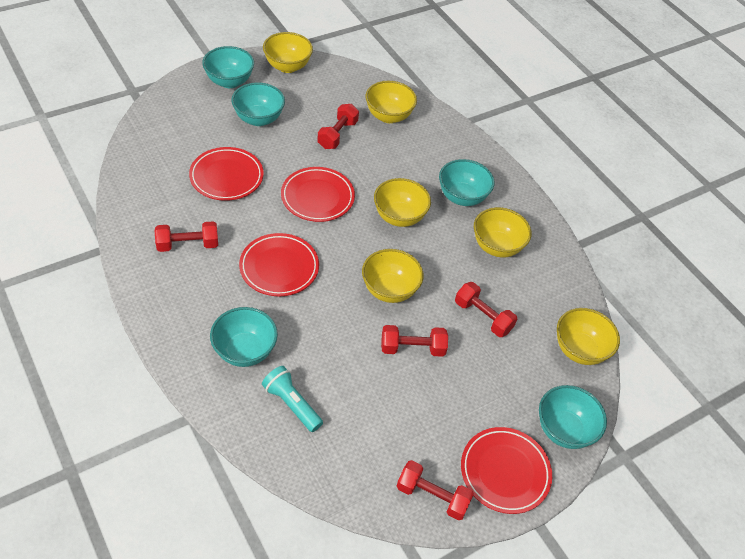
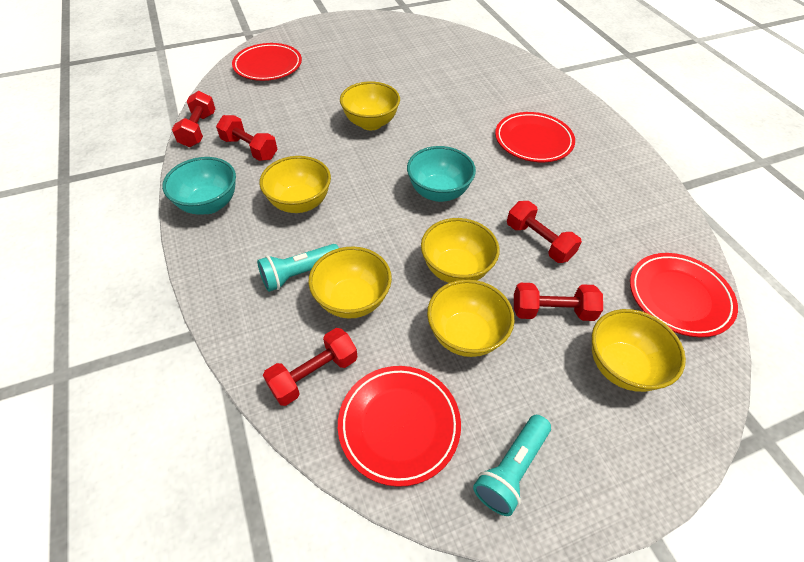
turquoise bowl: 5 -> 2
turquoise flashlight: 1 -> 2

